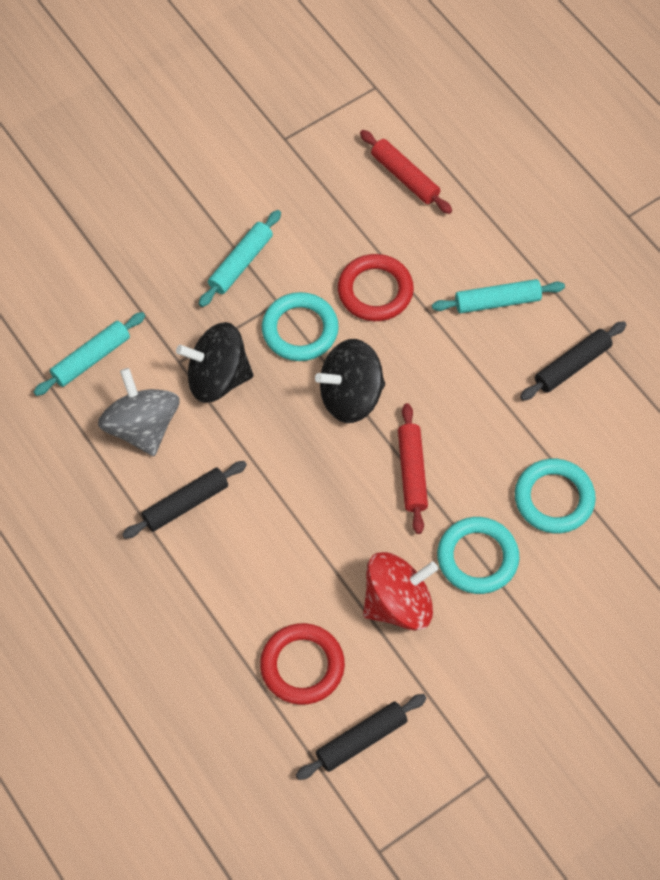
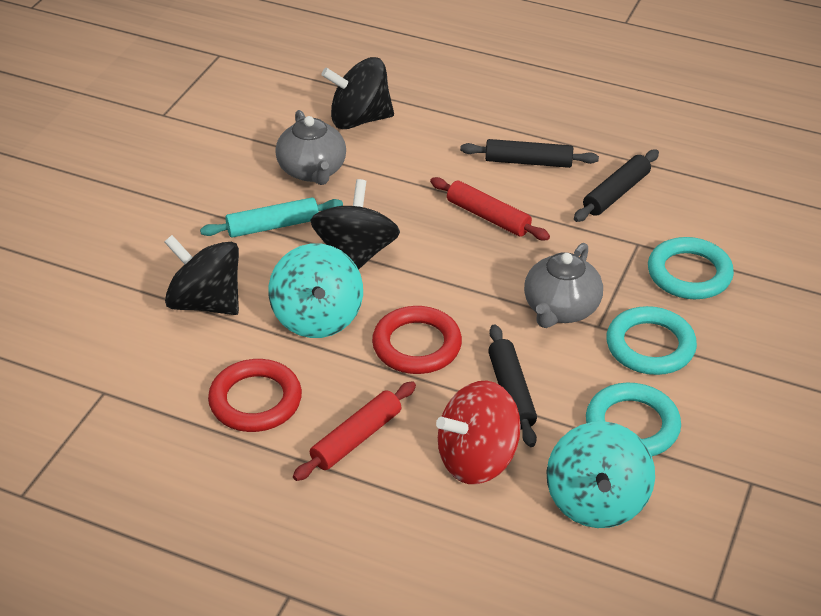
black spinning top: 2 -> 3
grey spinning top: 1 -> 0
grey teapot: 0 -> 2
turquoise rolling pin: 3 -> 1
turquoise spinning top: 0 -> 2

